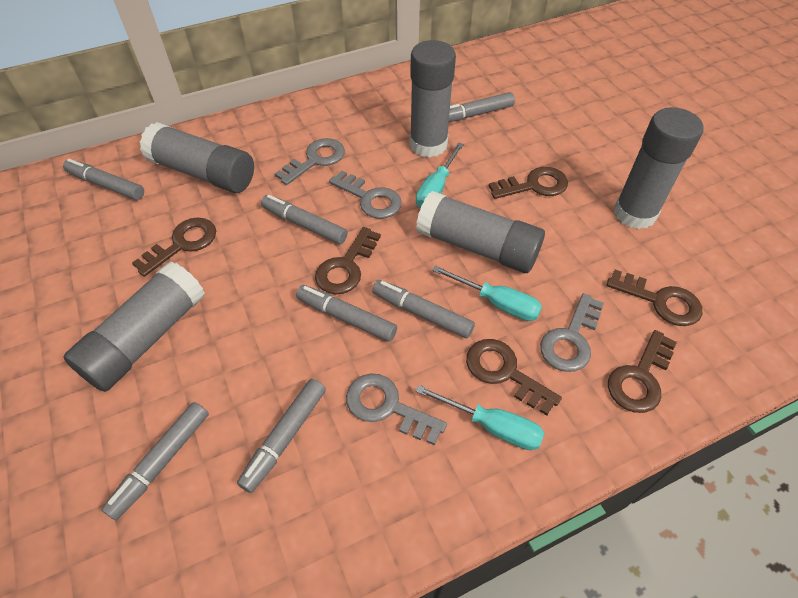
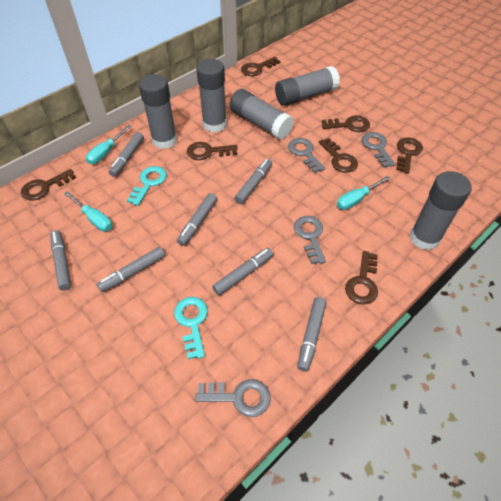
brown key: 6 -> 7
turquoise key: 0 -> 2

